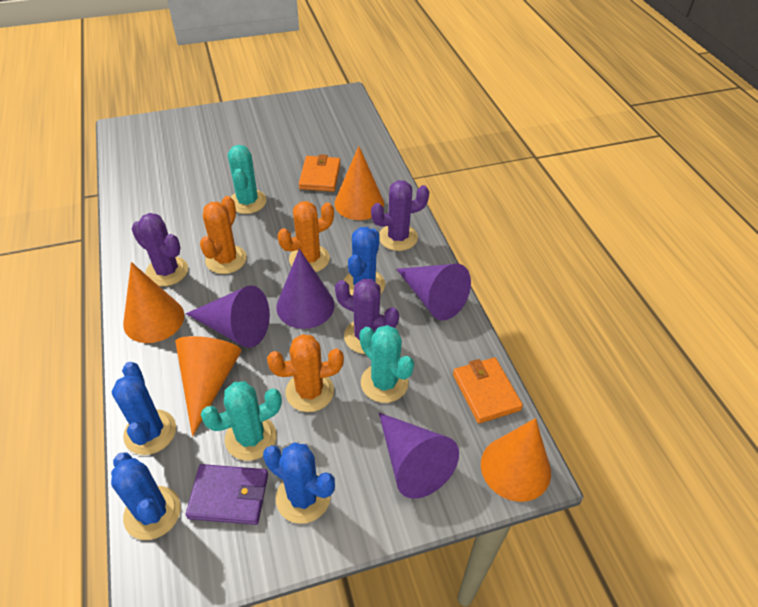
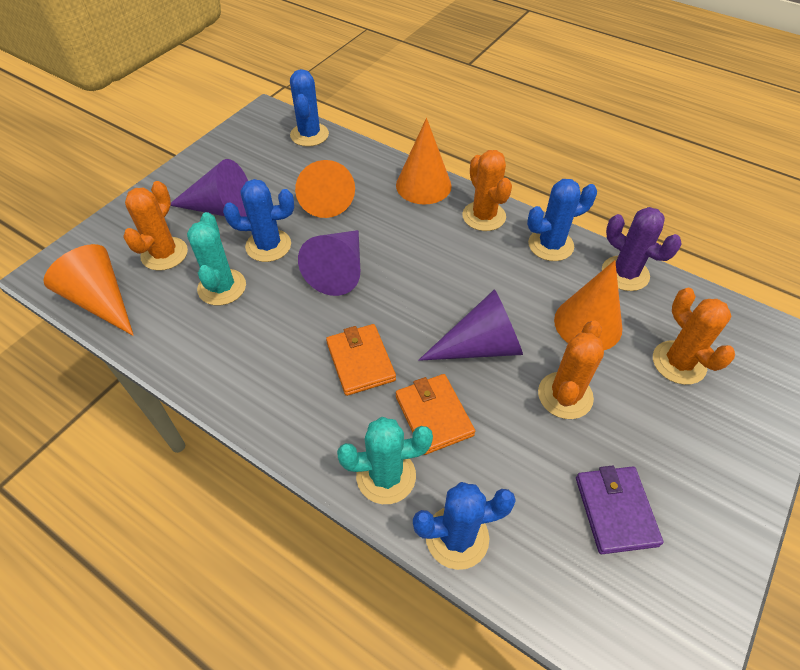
orange cactus: 3 -> 4
purple cactus: 3 -> 1
purple cone: 4 -> 3
turquoise cactus: 3 -> 2

